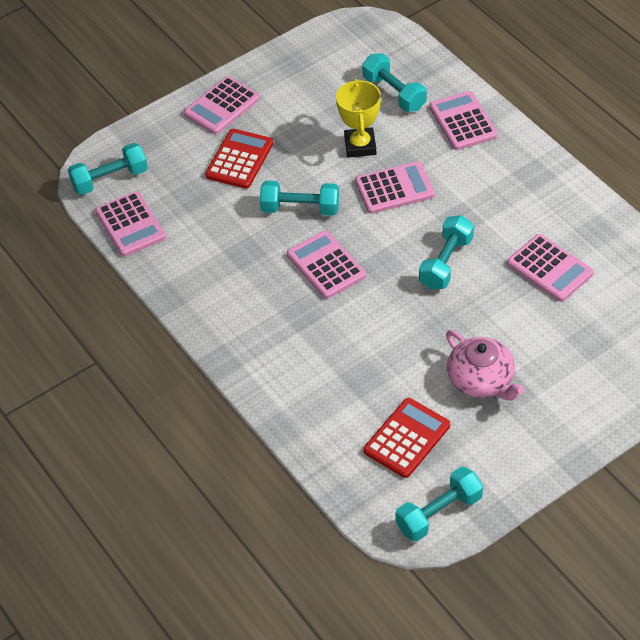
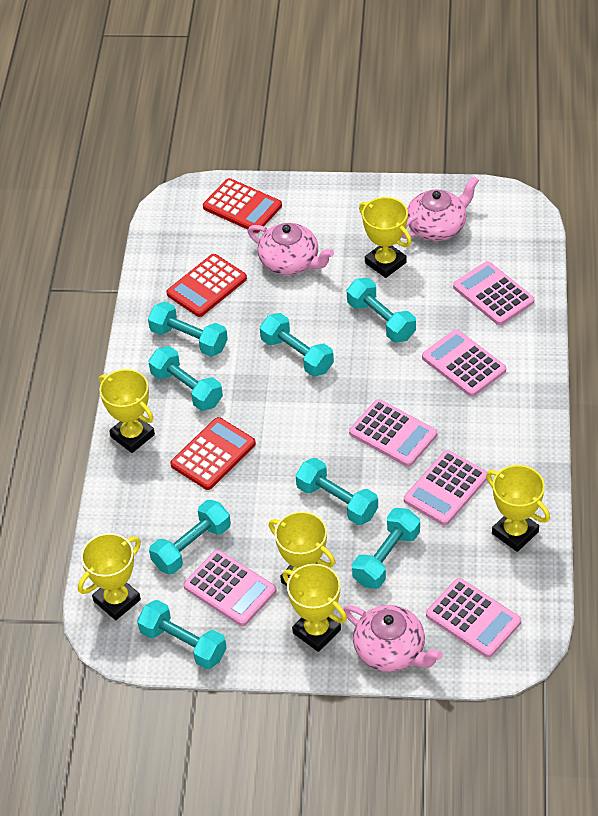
pink teapot: 1 -> 3
red calculator: 2 -> 3
turquoise dumbbell: 5 -> 8
yellow trophy: 1 -> 6

